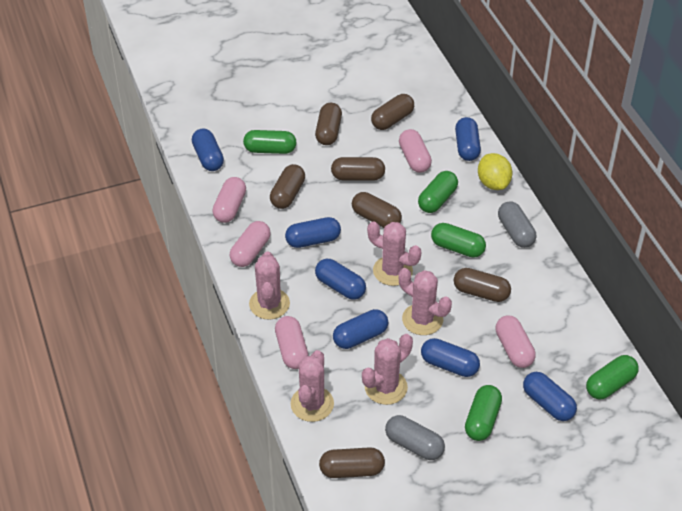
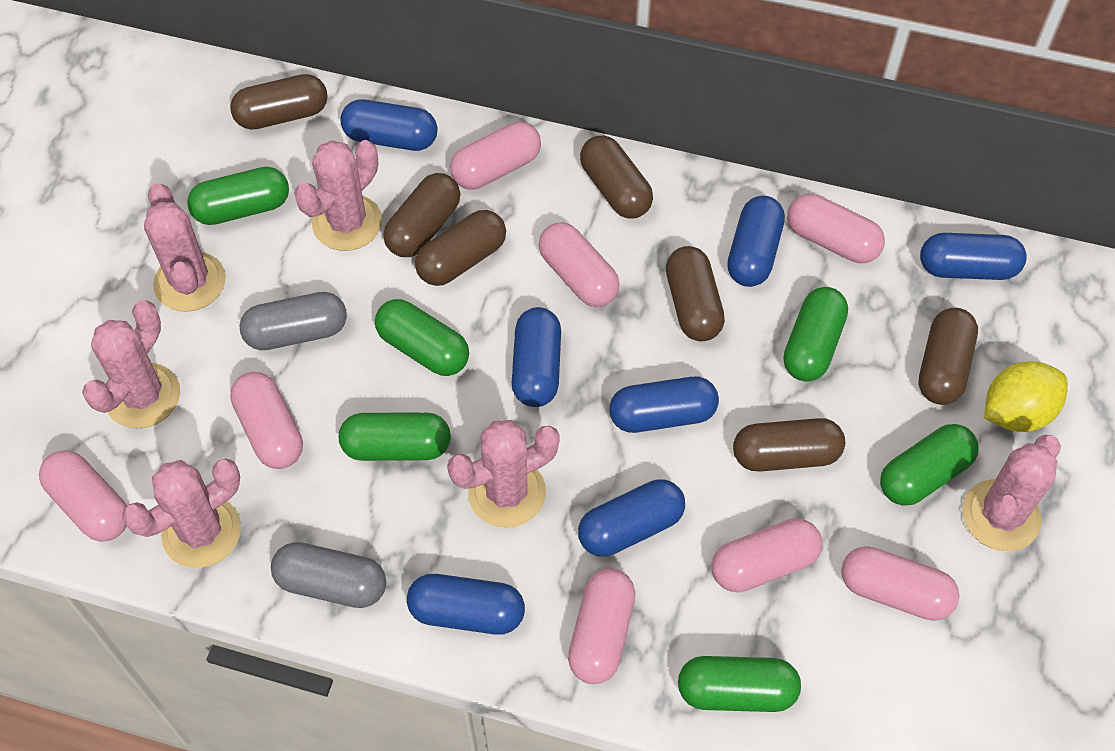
green capsule: 5 -> 6
pink cactus: 5 -> 6
pink capsule: 5 -> 8

